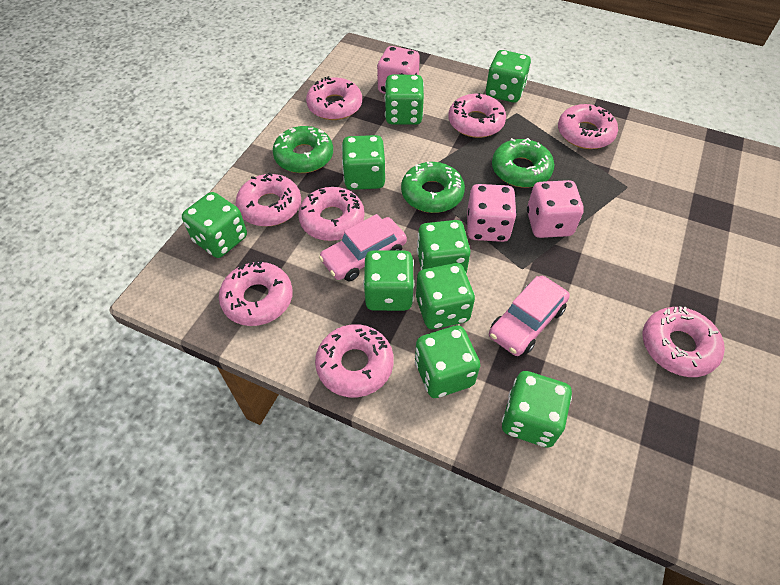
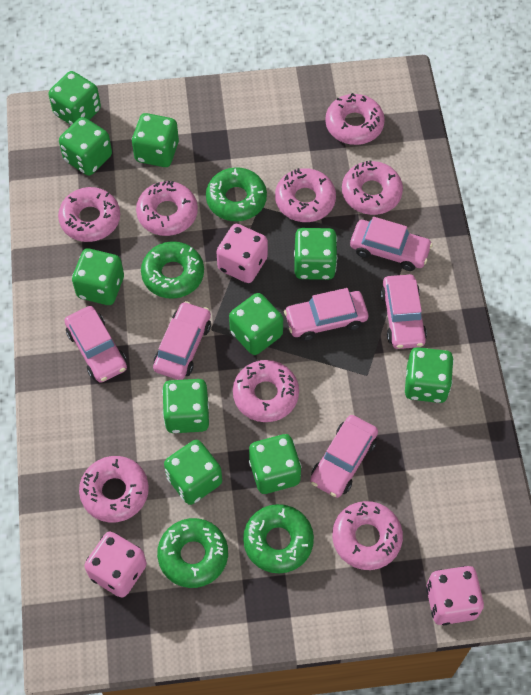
green dice: 9 -> 10
green donut: 3 -> 4
pink car: 2 -> 6

